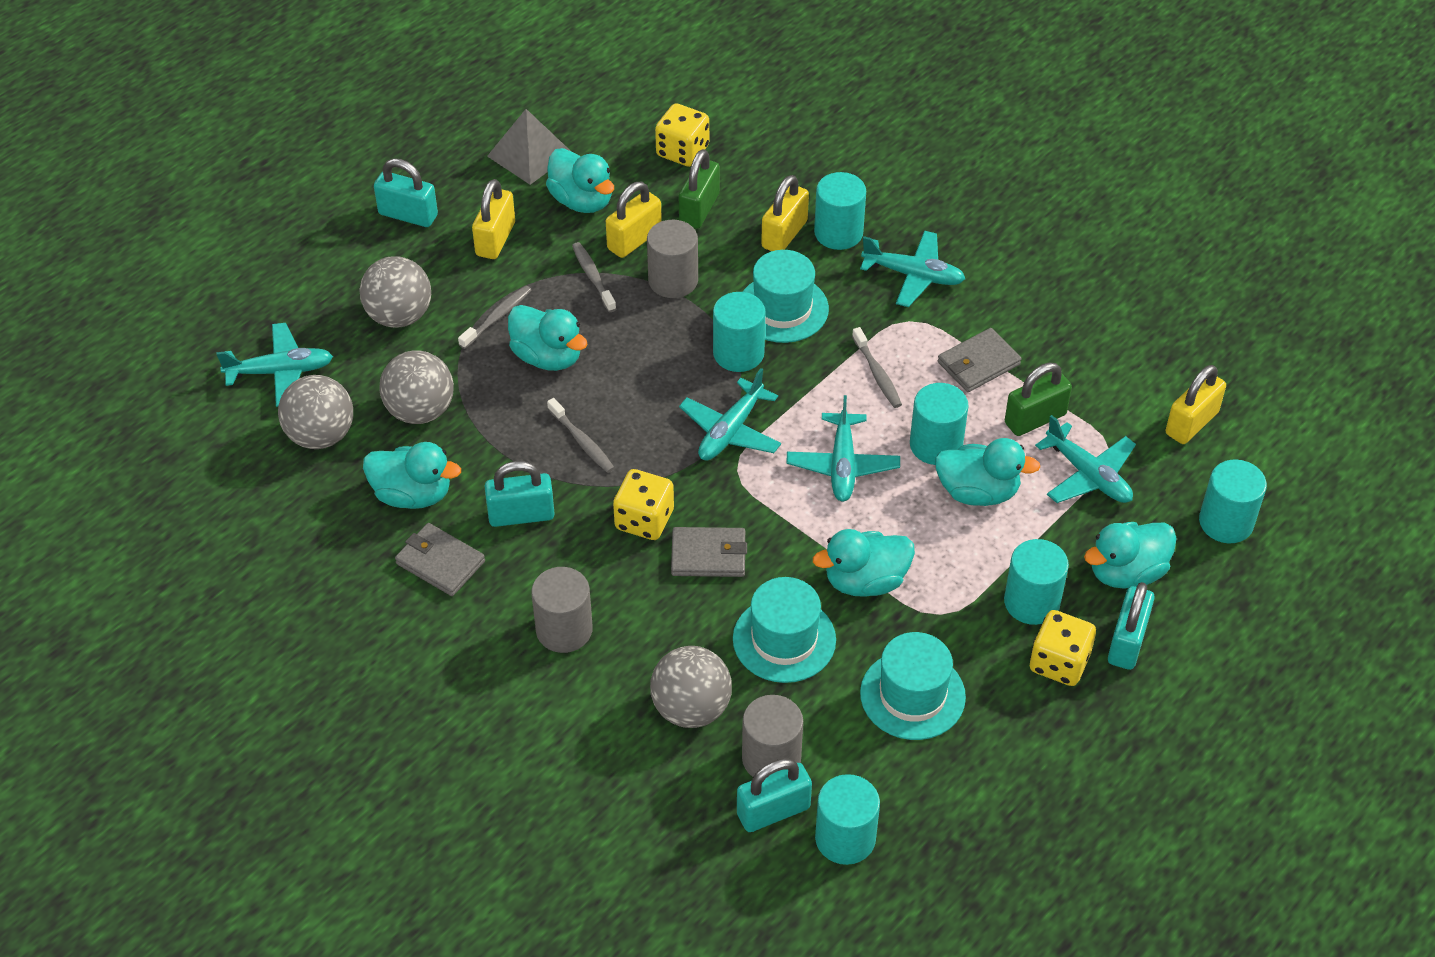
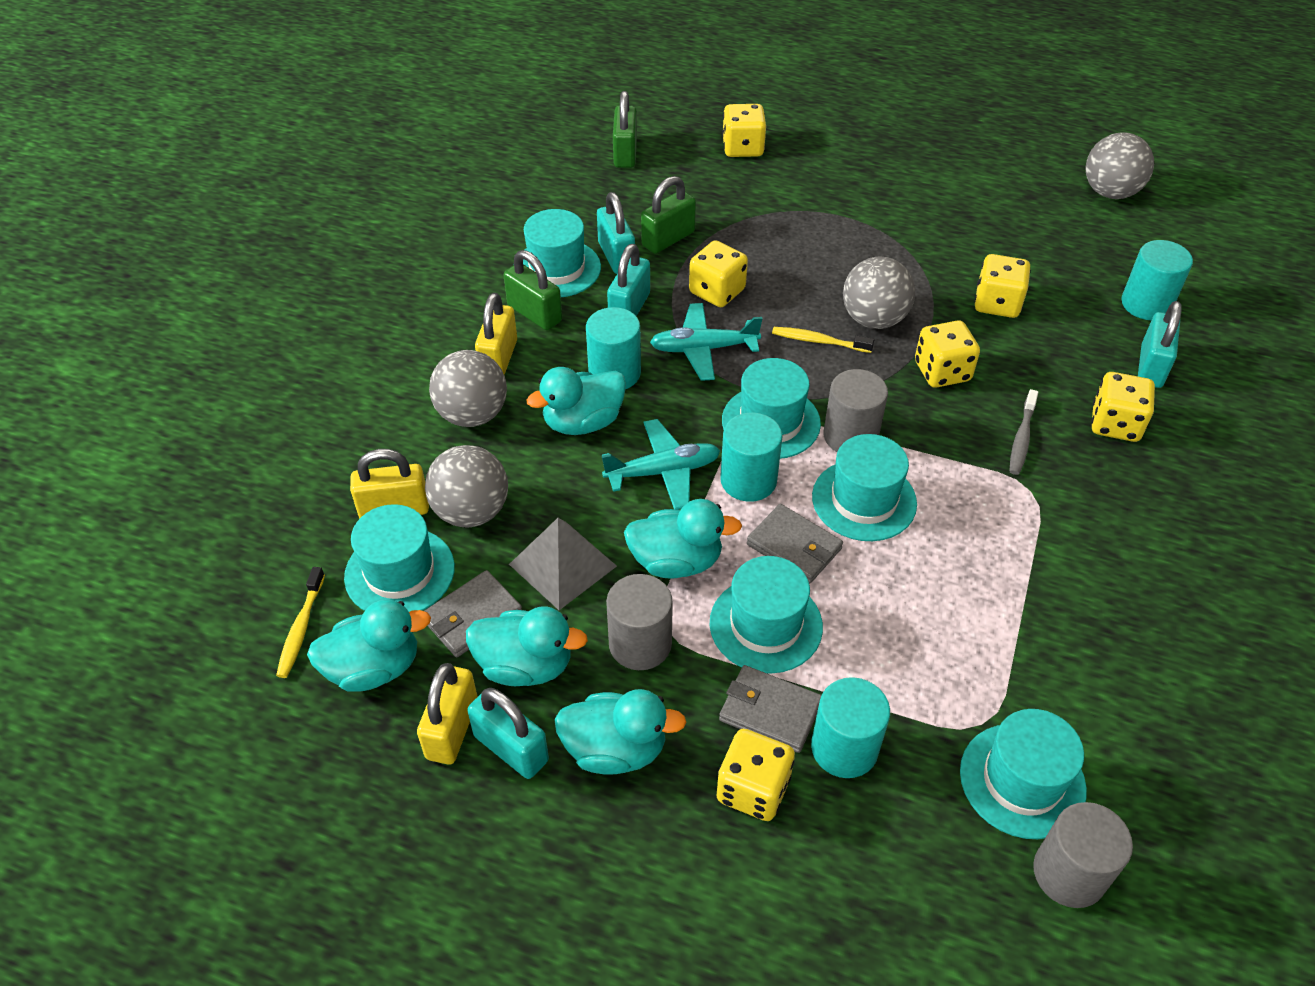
green padlock: 2 -> 3
grey toothbrush: 4 -> 1
turquoise cylinder: 6 -> 4
turquoise duck: 6 -> 5
turquoise hat: 3 -> 6
turquoise plane: 5 -> 2
yellow dice: 3 -> 6
yellow padlock: 4 -> 3
yellow toothbrush: 0 -> 2

